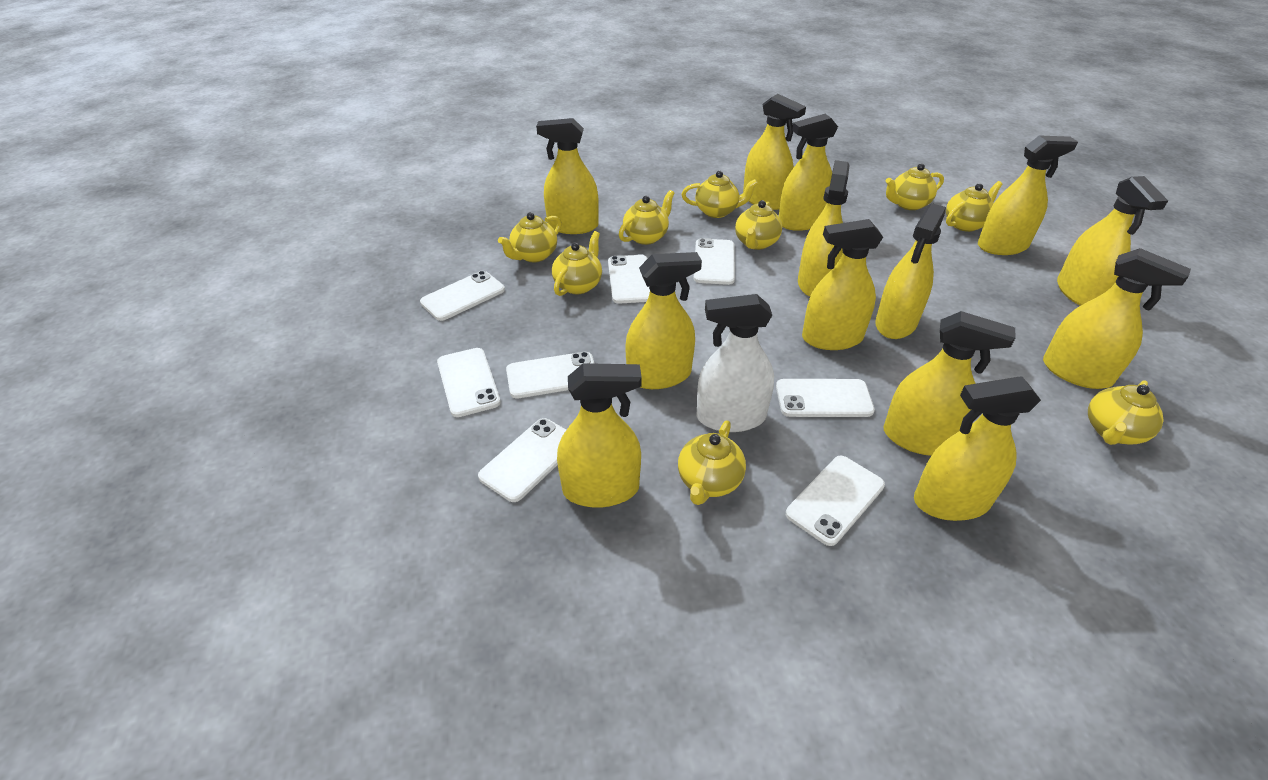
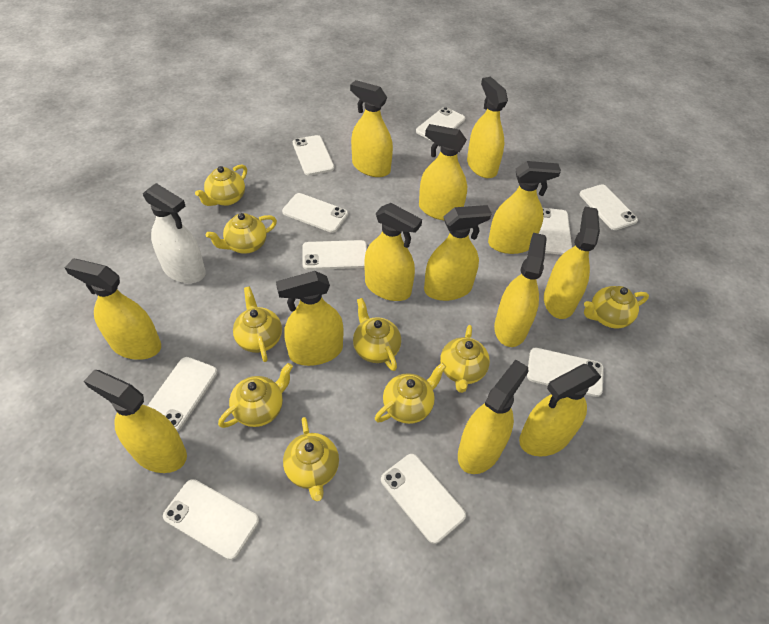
white phone: 8 -> 10

